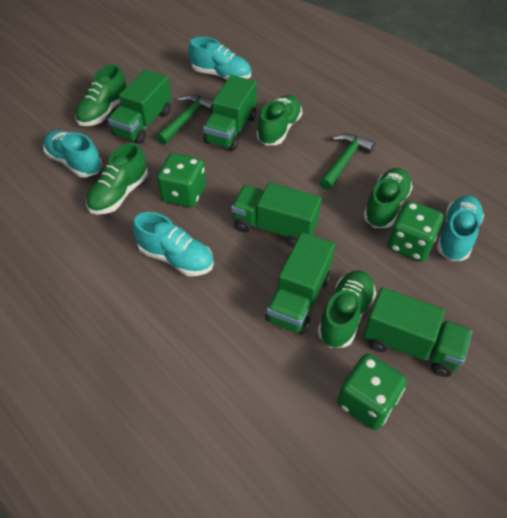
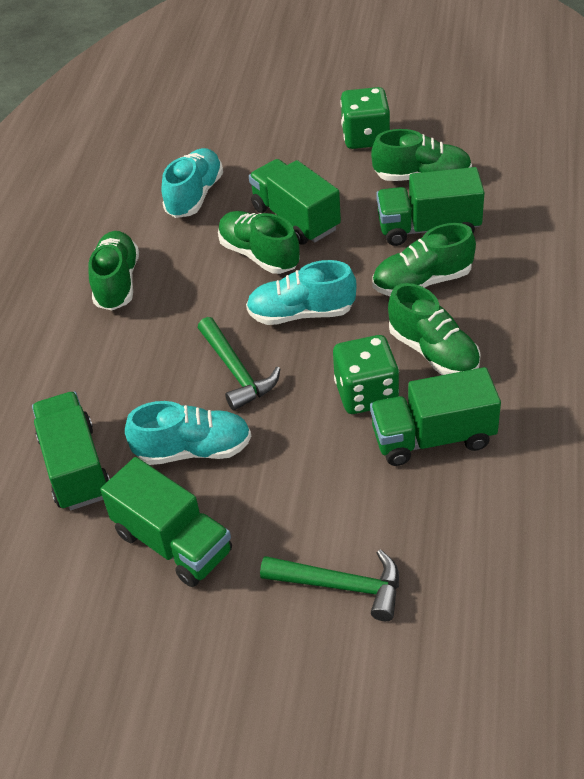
green dice: 3 -> 2
turquoise shoe: 4 -> 3

